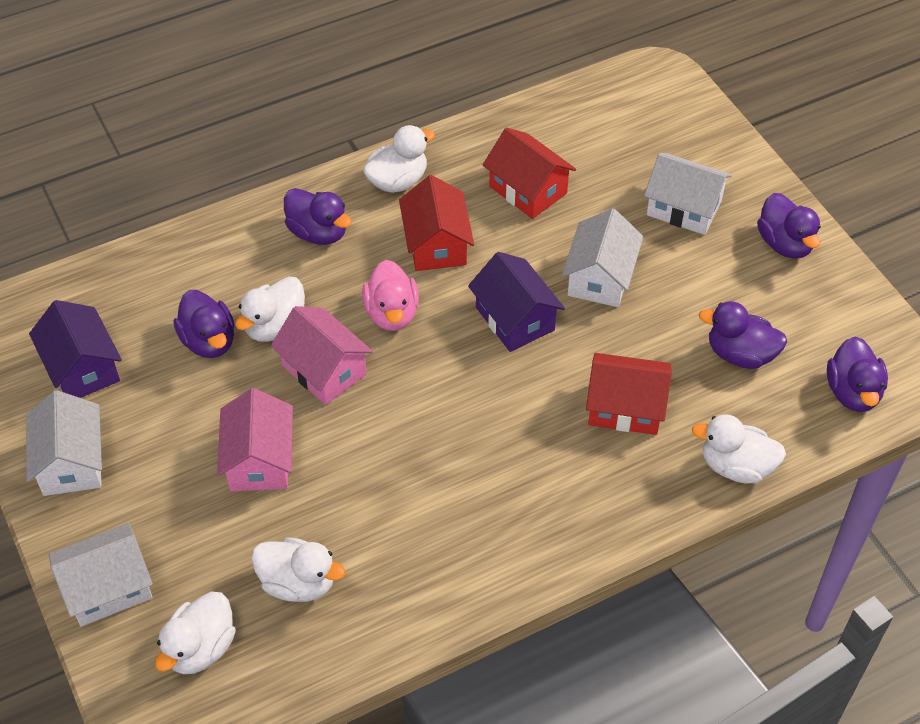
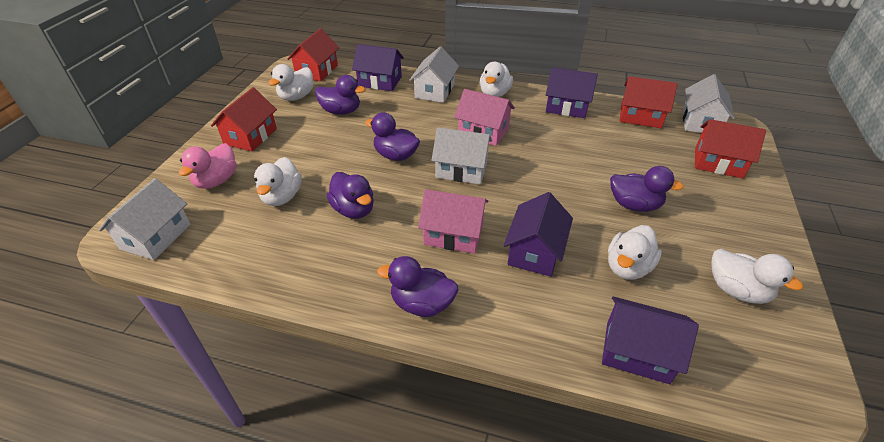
purple house: 2 -> 4
red house: 3 -> 4

